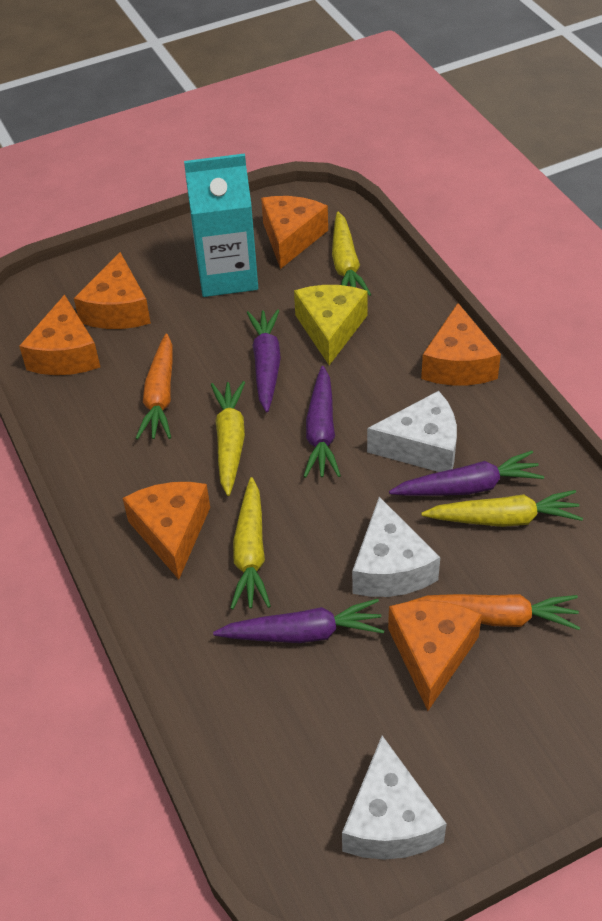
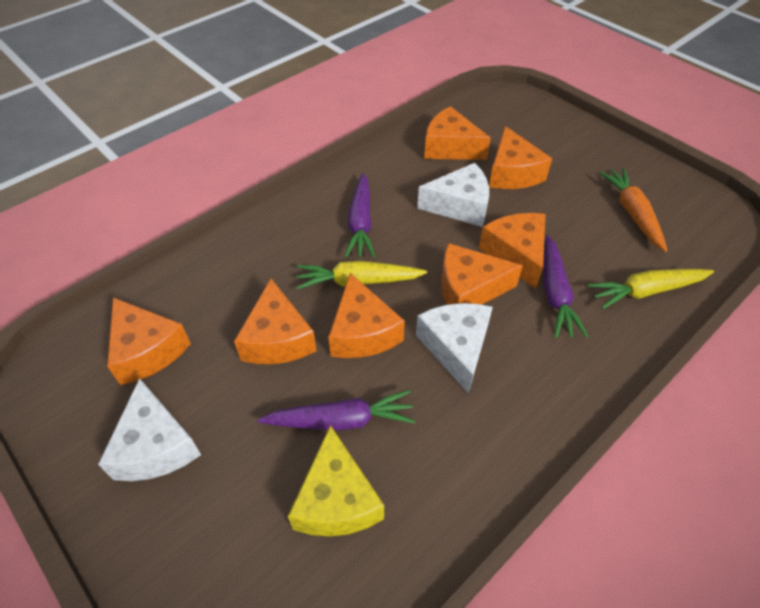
orange carrot: 2 -> 1
orange cheese: 6 -> 7
purple carrot: 4 -> 3
turquoise carton: 1 -> 0
yellow carrot: 4 -> 2

